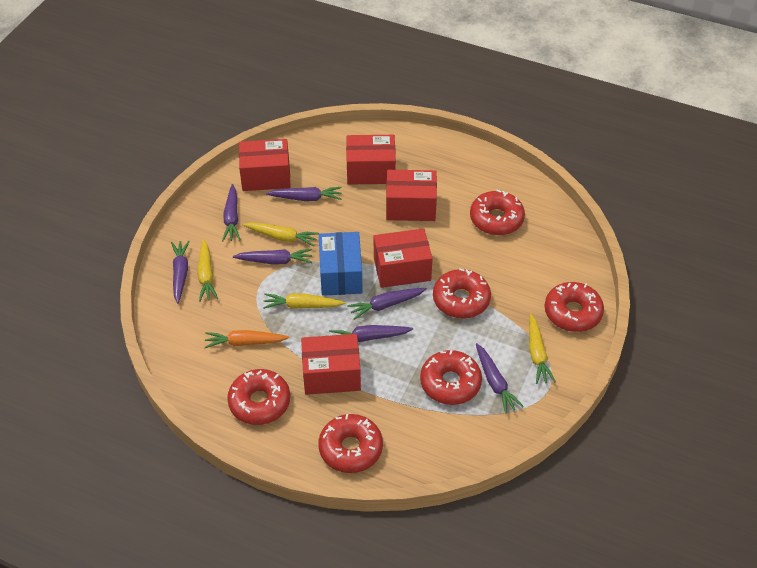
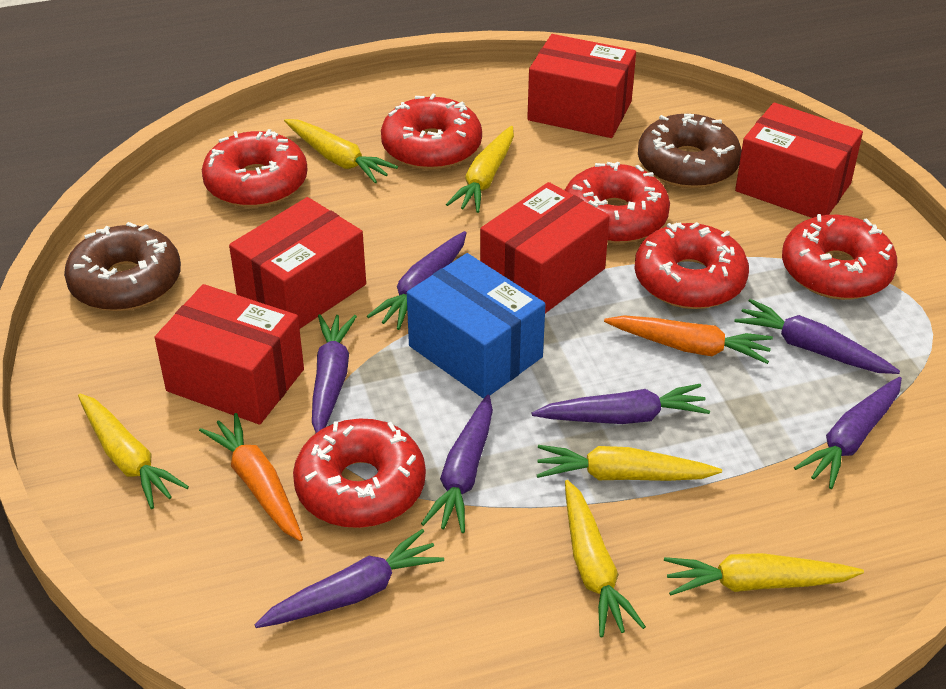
brown donut: 0 -> 2
orange carrot: 1 -> 2
yellow carrot: 4 -> 6

